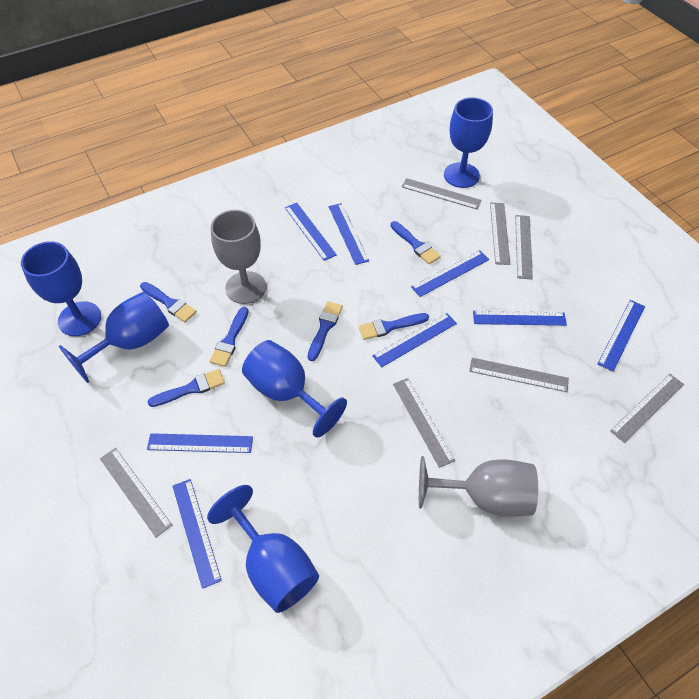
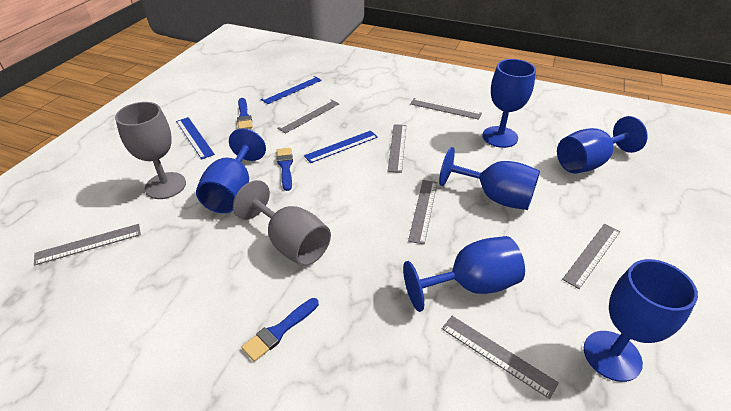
blue brush: 6 -> 3
blue goblet: 5 -> 6
blue ruler: 8 -> 3

